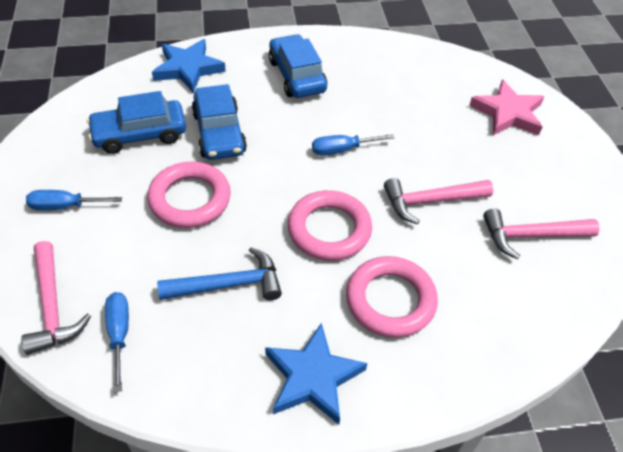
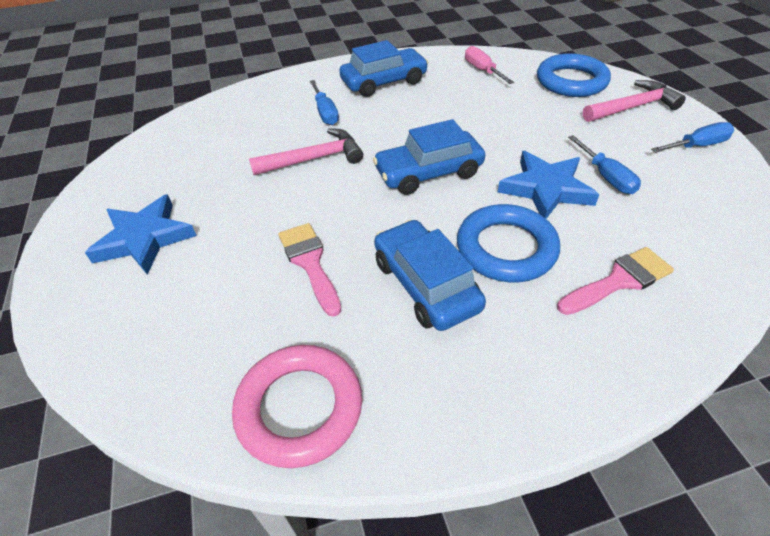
blue hammer: 1 -> 0
blue ring: 0 -> 2
pink brush: 0 -> 2
pink hammer: 3 -> 2
pink ring: 3 -> 1
pink screwdriver: 0 -> 1
pink star: 1 -> 0

